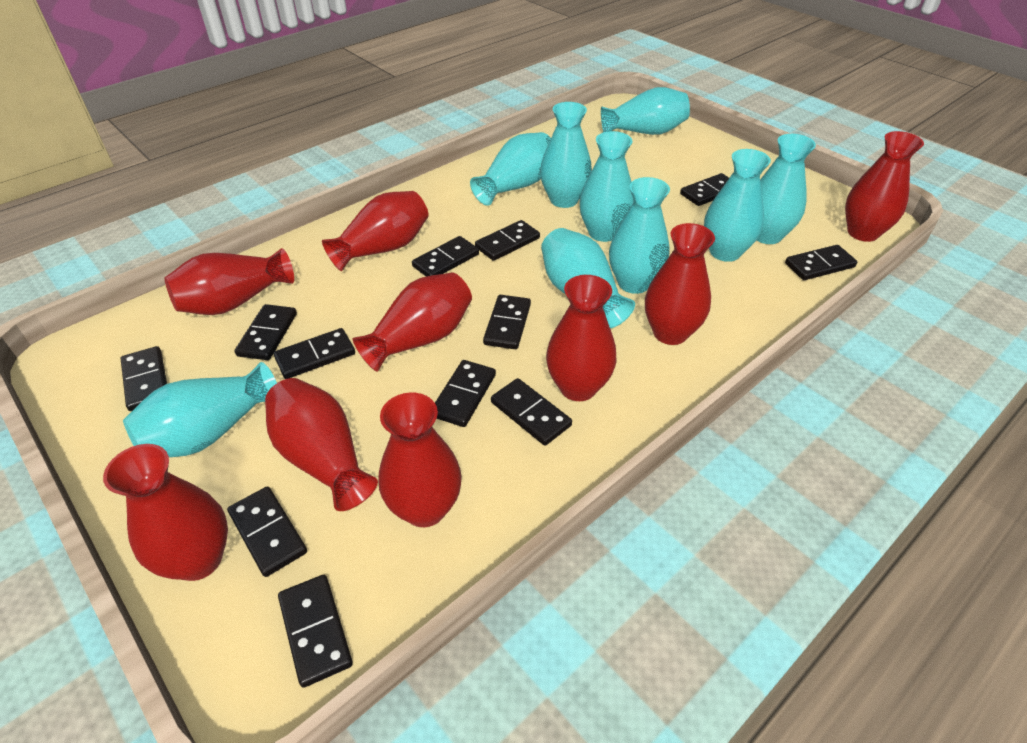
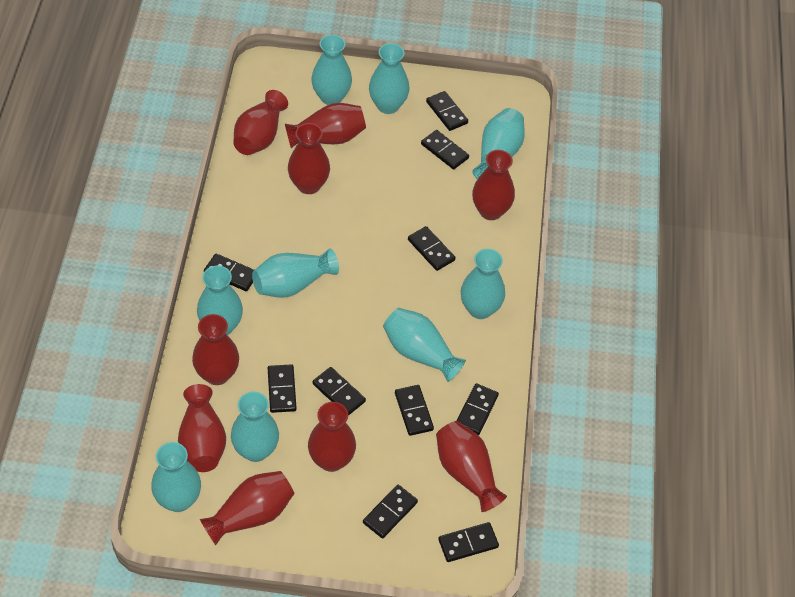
black domino: 12 -> 10

